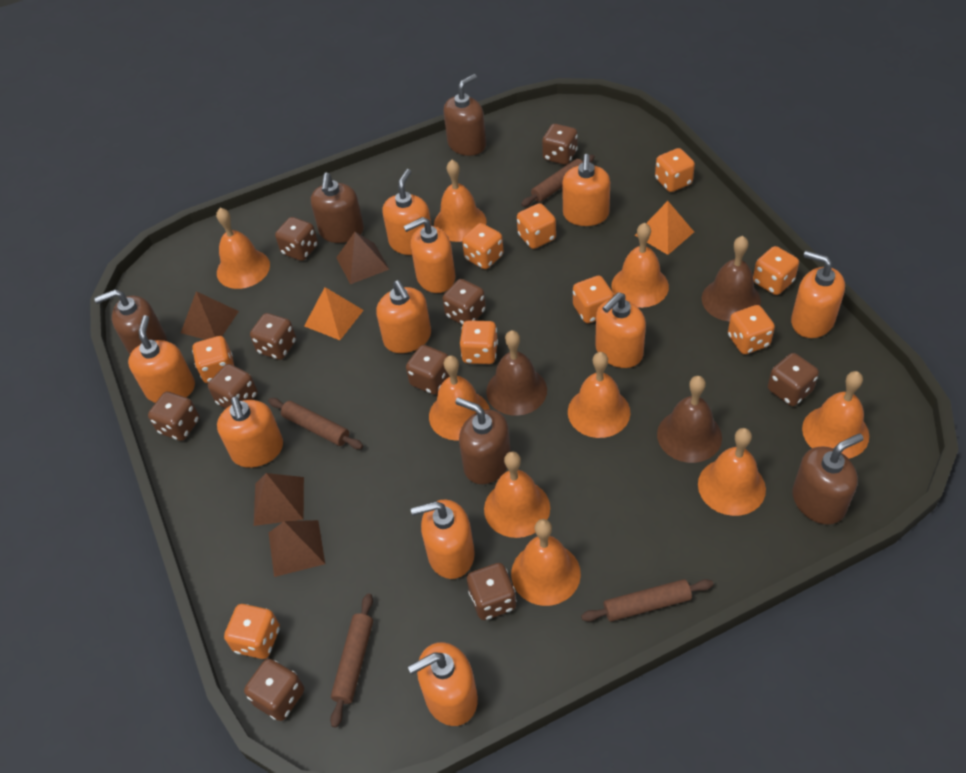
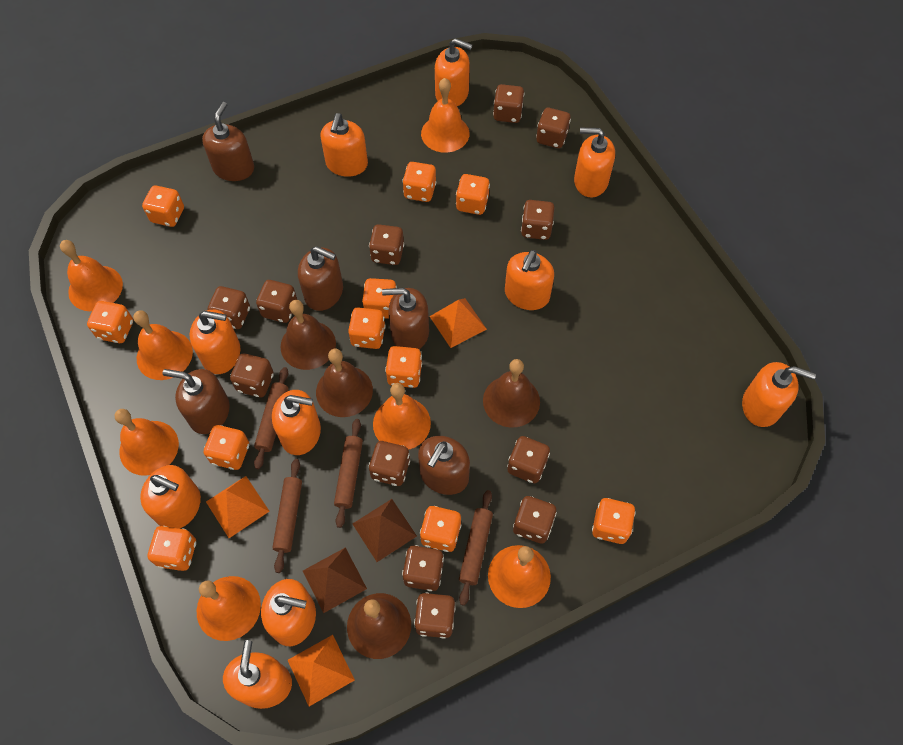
brown bell: 3 -> 4
brown dice: 10 -> 12
brown pyramid: 4 -> 2
orange bell: 9 -> 7
orange dice: 9 -> 11
orange pyramid: 2 -> 3

